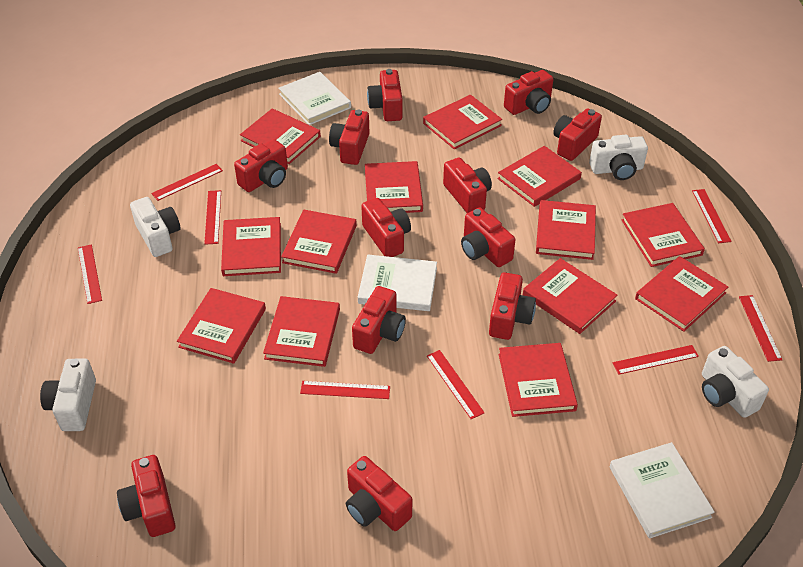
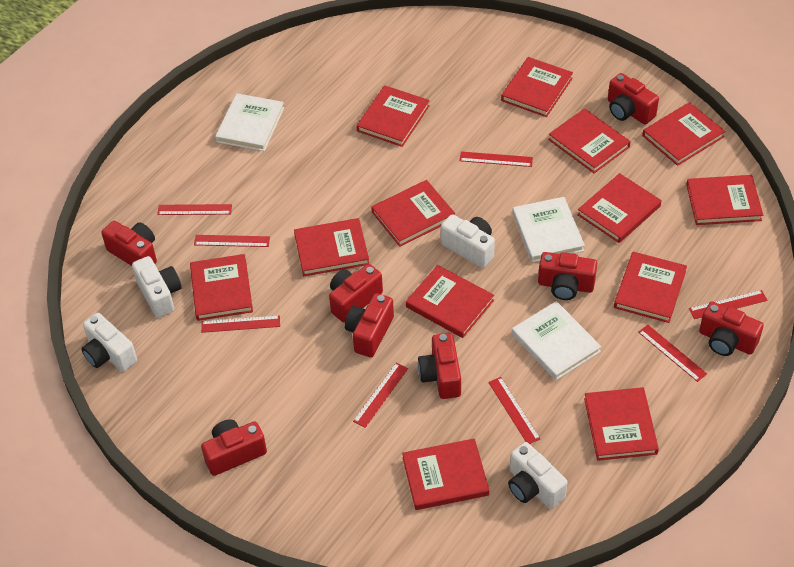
red camera: 12 -> 8

